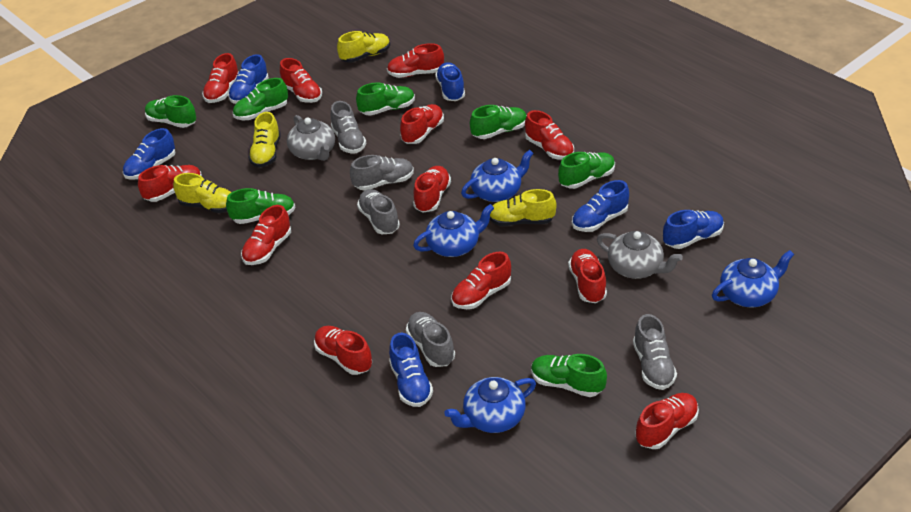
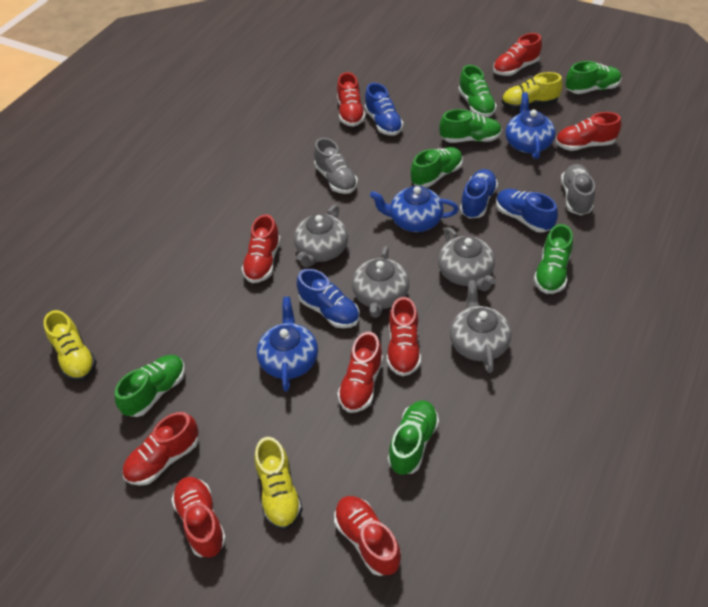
blue shoe: 6 -> 4
blue teapot: 4 -> 3
grey shoe: 5 -> 2
grey teapot: 2 -> 4
red shoe: 12 -> 9
yellow shoe: 4 -> 3

